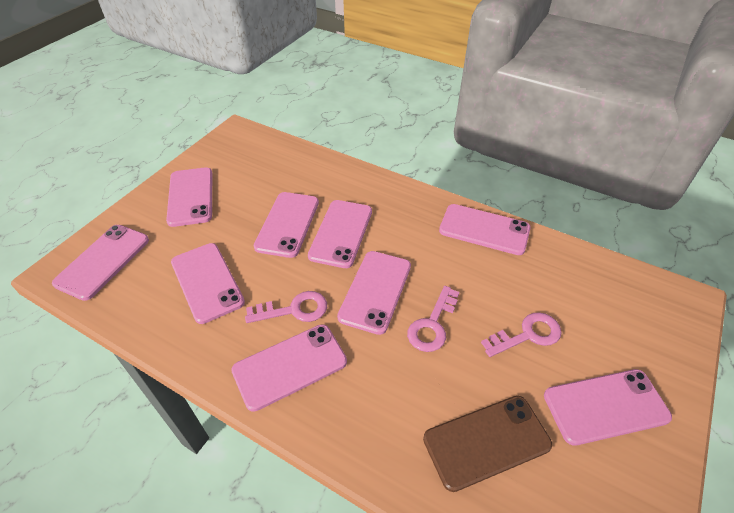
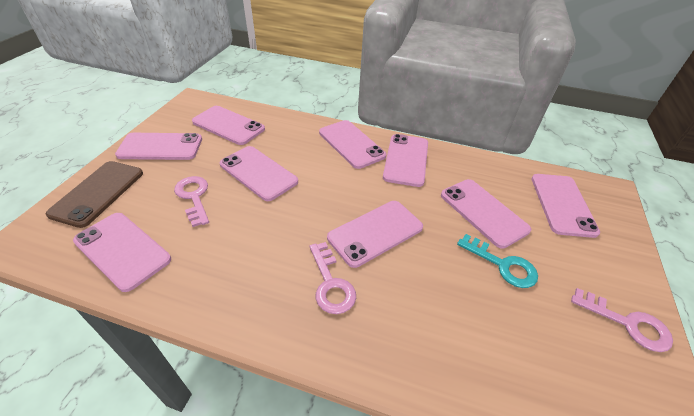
turquoise key: 0 -> 1

